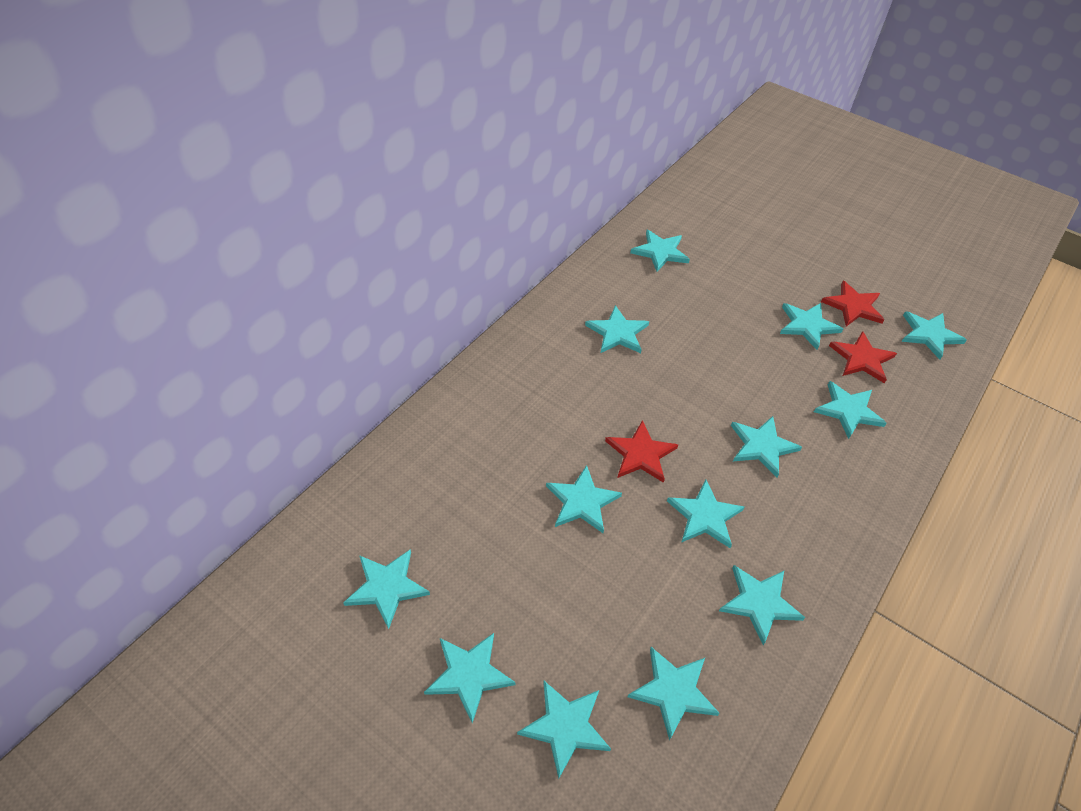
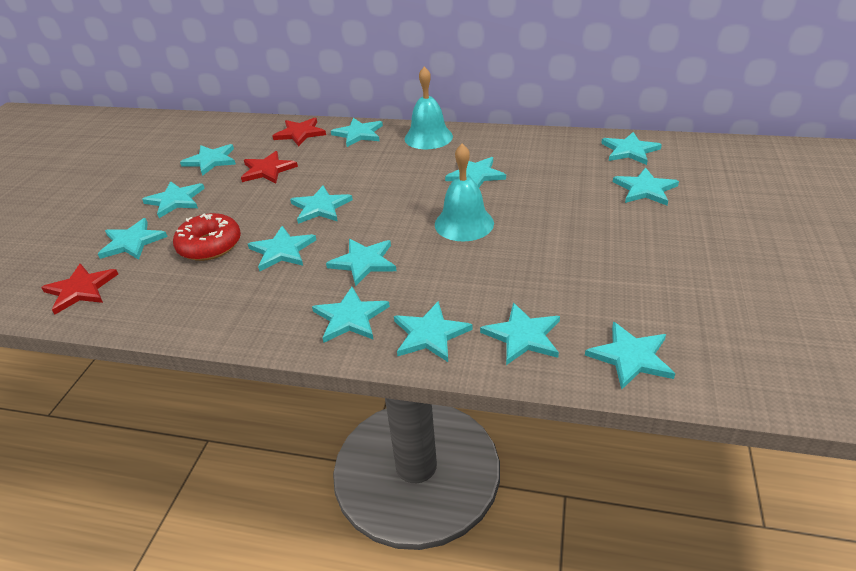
red donut: 0 -> 1
turquoise bell: 0 -> 2
turquoise star: 13 -> 14

